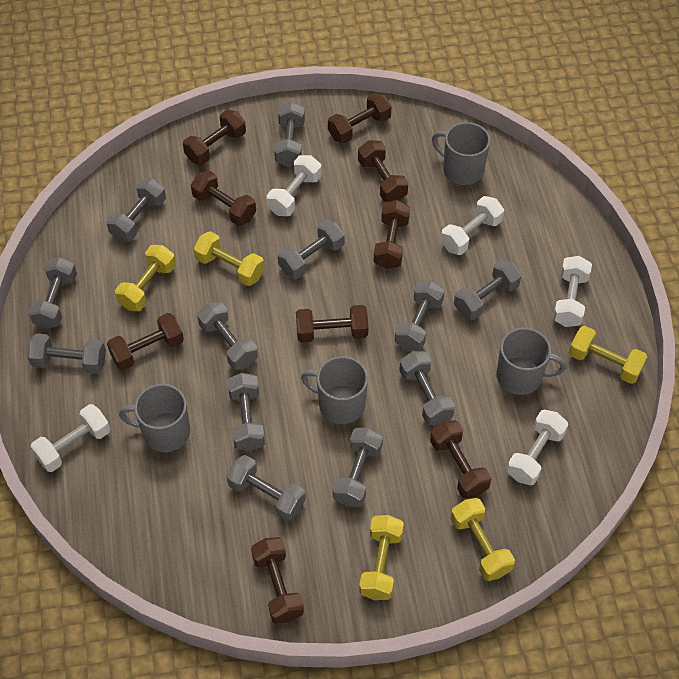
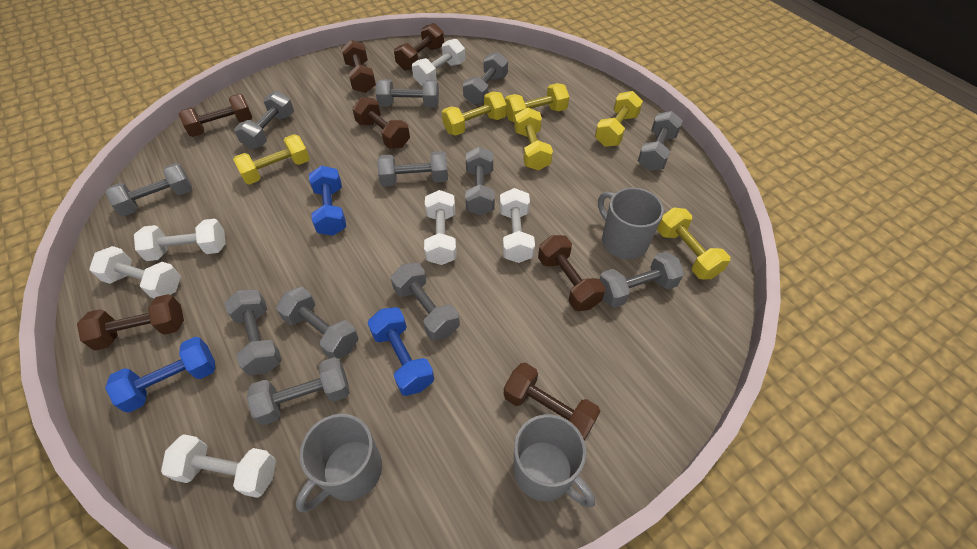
blue dumbbell: 0 -> 3
brown dumbbell: 9 -> 7
grey mug: 4 -> 3
white dumbbell: 5 -> 6
yellow dumbbell: 5 -> 6

